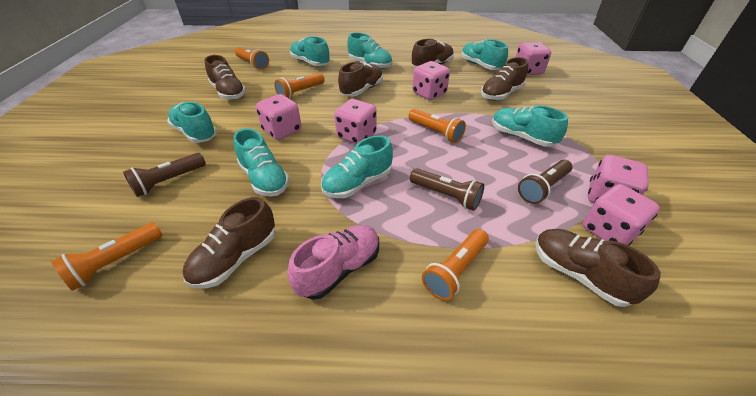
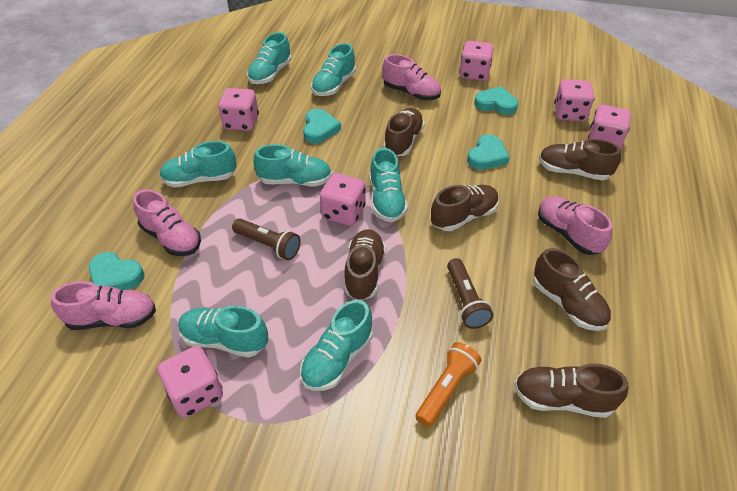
brown flashlight: 3 -> 2
orange flashlight: 5 -> 1
pink shoe: 1 -> 4
turquoise heart: 0 -> 4

